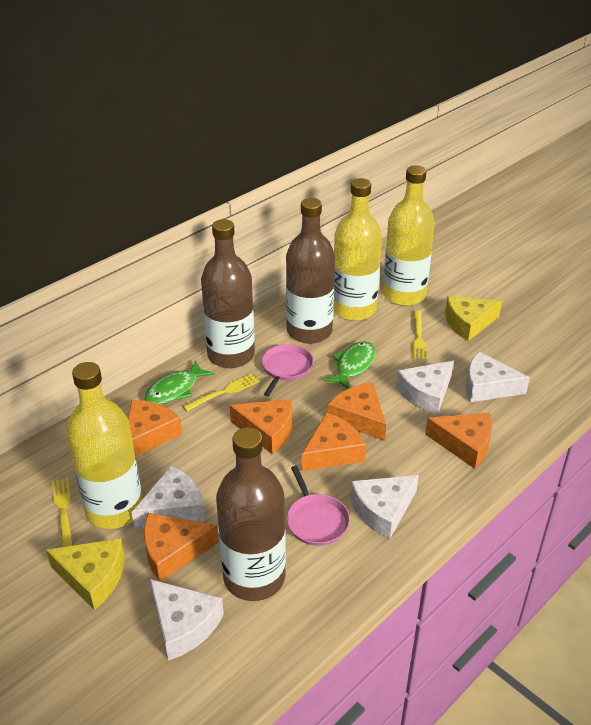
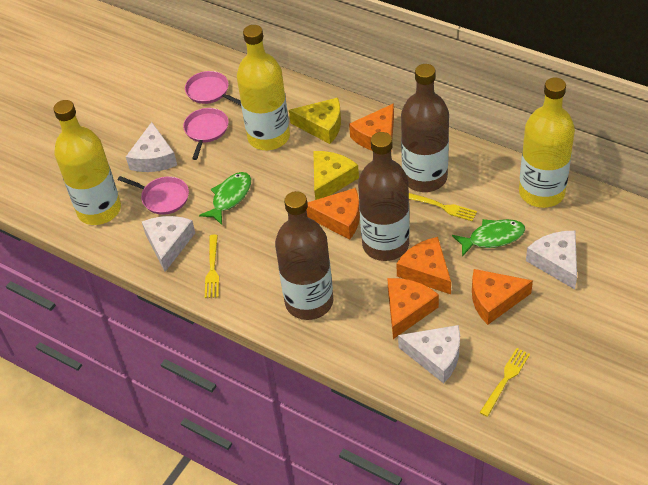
orange cheese: 6 -> 5
pink pan: 2 -> 3
white cheese: 5 -> 4

